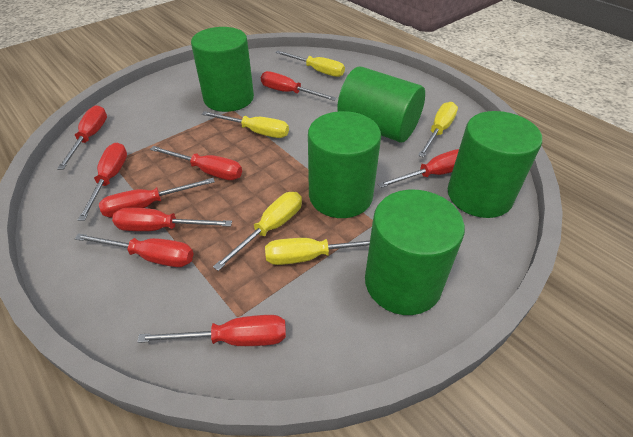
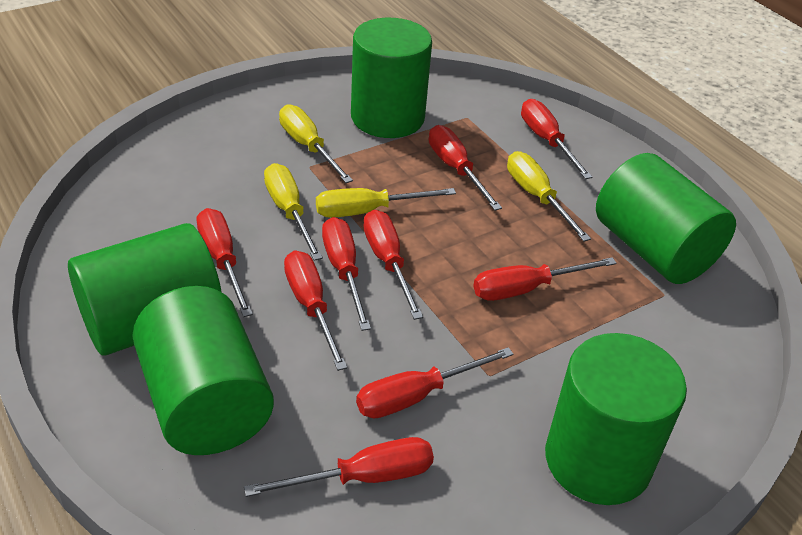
yellow screwdriver: 5 -> 4

